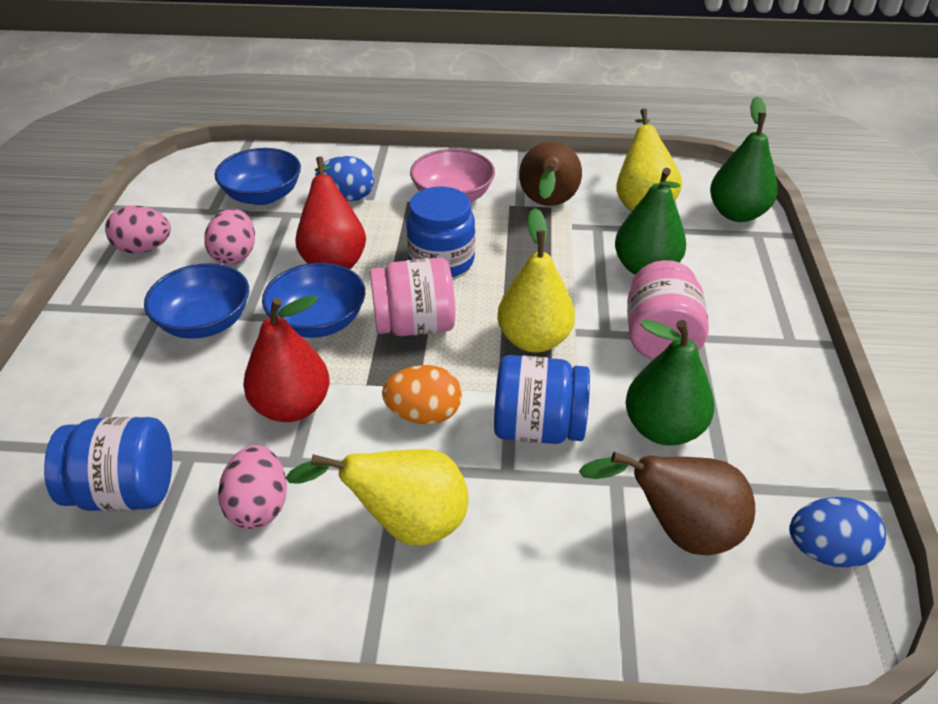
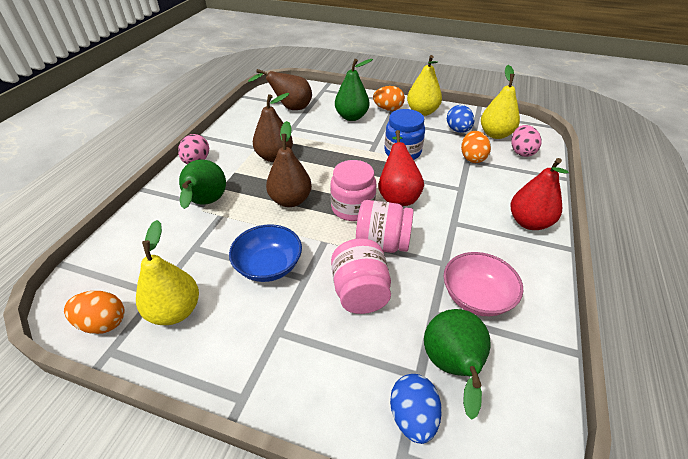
blue bowl: 3 -> 1
blue jar: 3 -> 1
brown pear: 2 -> 3
orange egg: 1 -> 3
pink egg: 3 -> 2
pink jar: 2 -> 3

